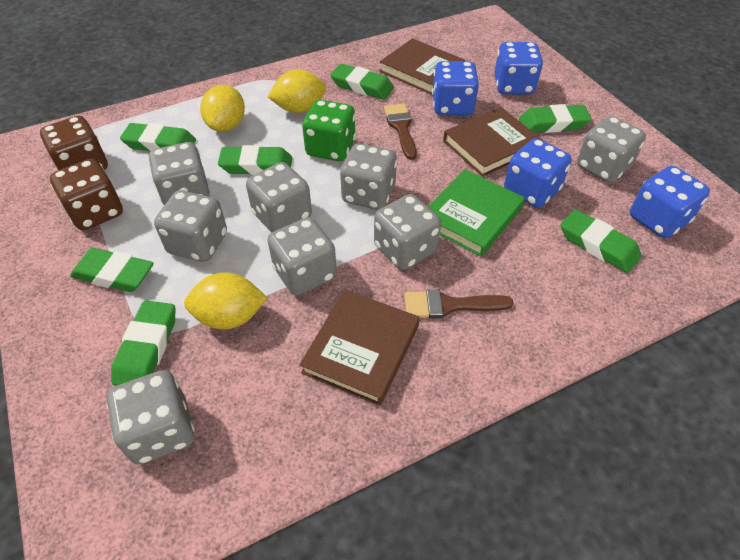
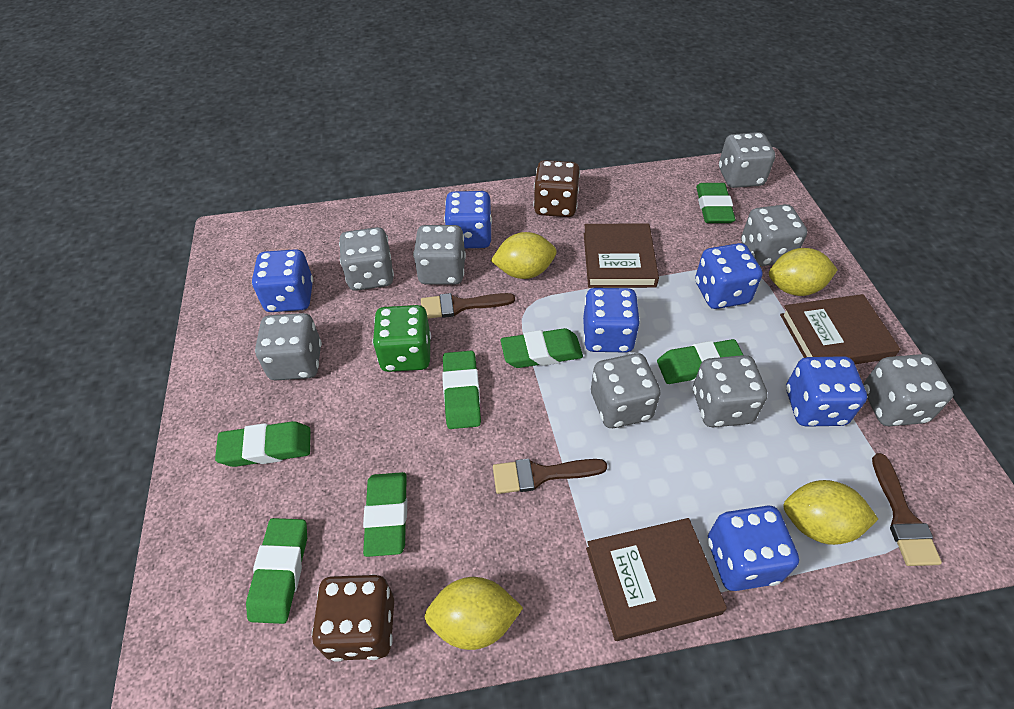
blue dice: 4 -> 6
brown brush: 2 -> 3
green book: 1 -> 0
yellow lemon: 3 -> 4

